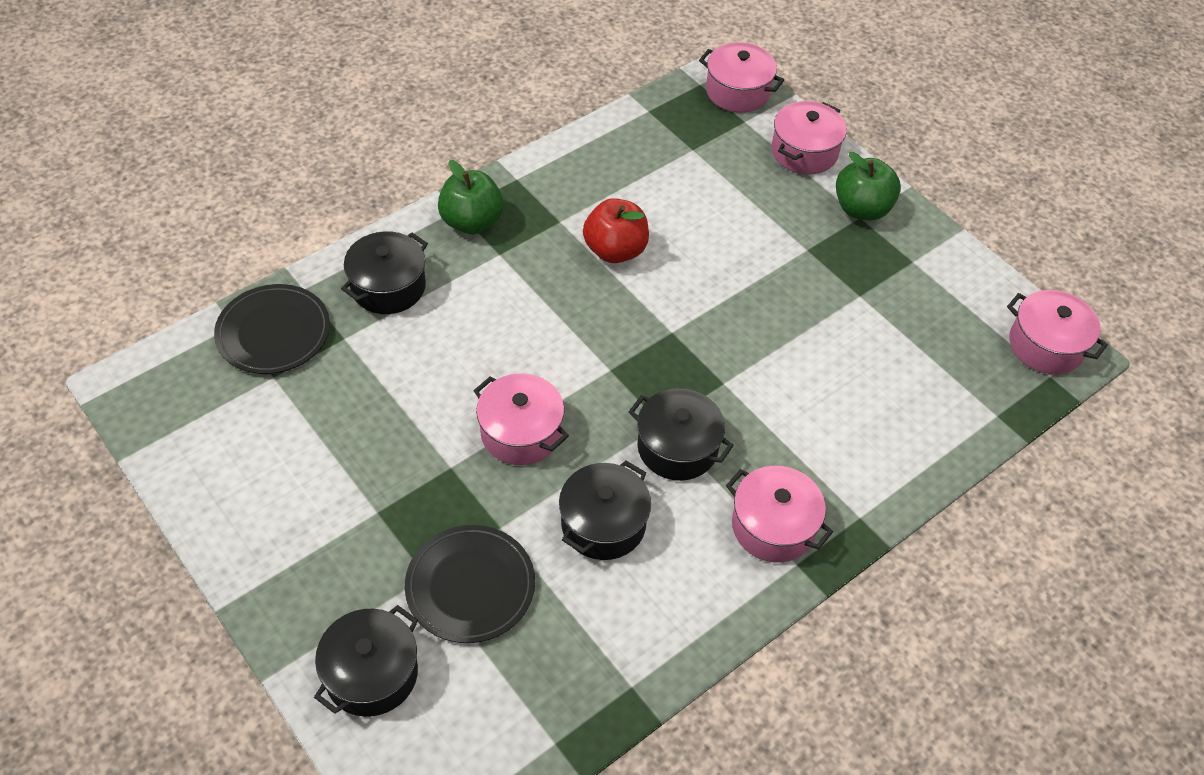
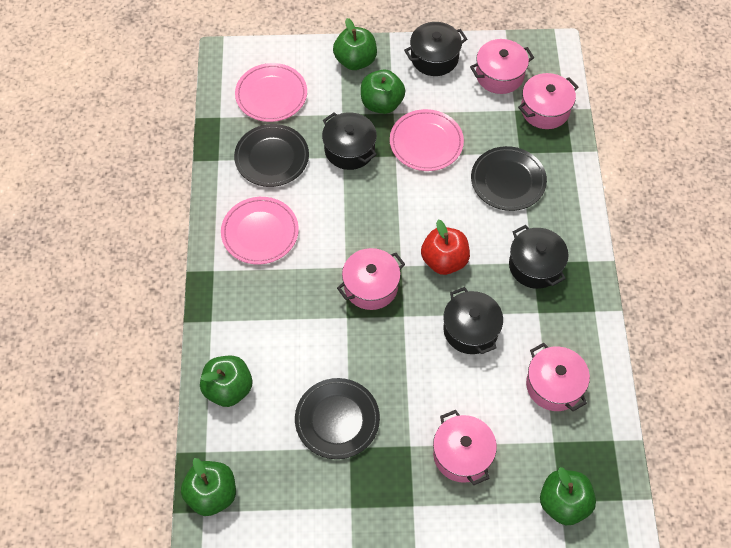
black plate: 2 -> 3
green apple: 2 -> 5
pink plate: 0 -> 3

